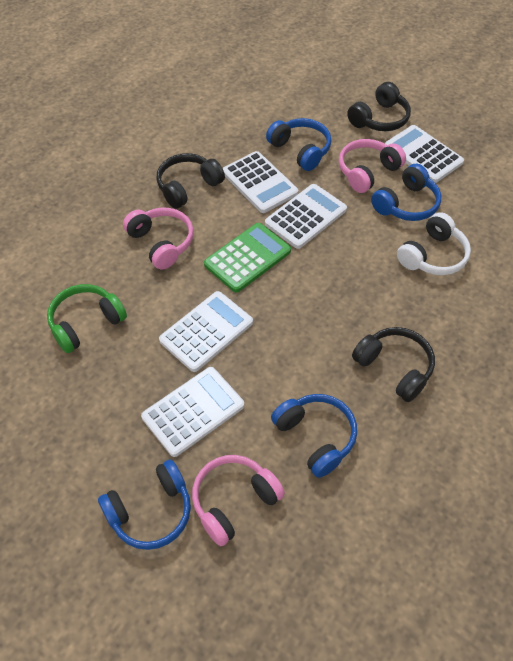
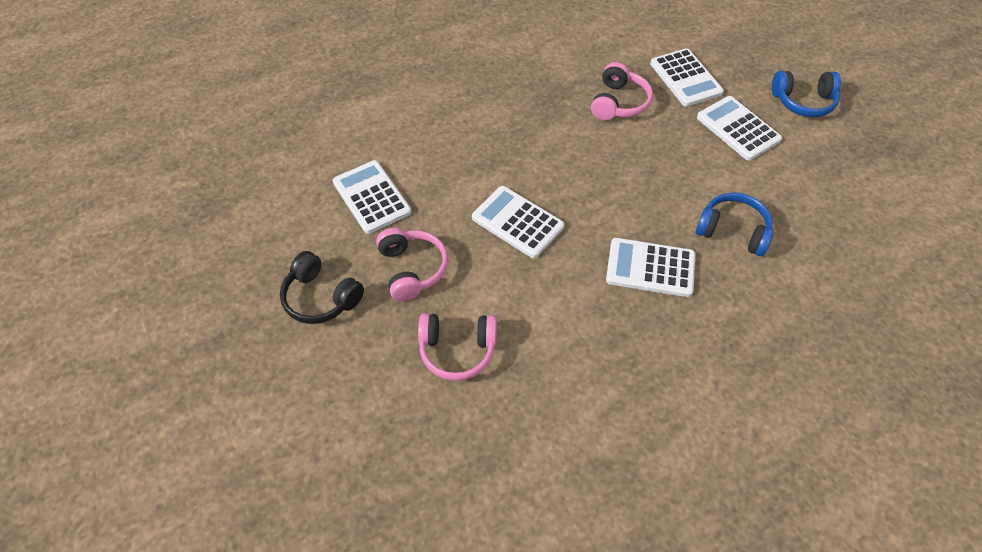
black headphones: 3 -> 1
blue headphones: 4 -> 2
green calculator: 1 -> 0
green headphones: 1 -> 0
white headphones: 1 -> 0

